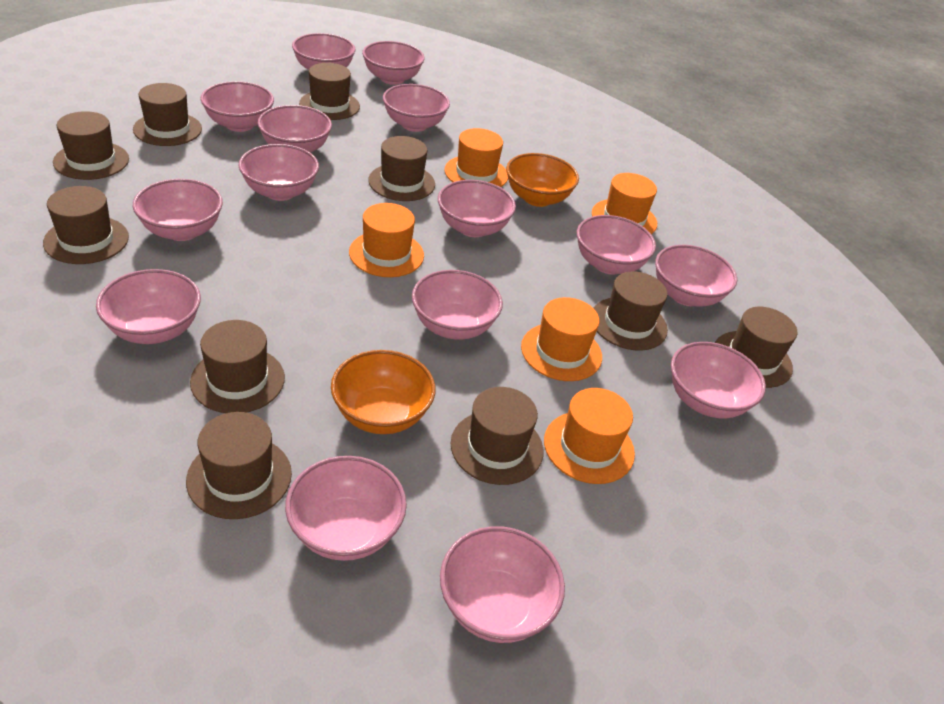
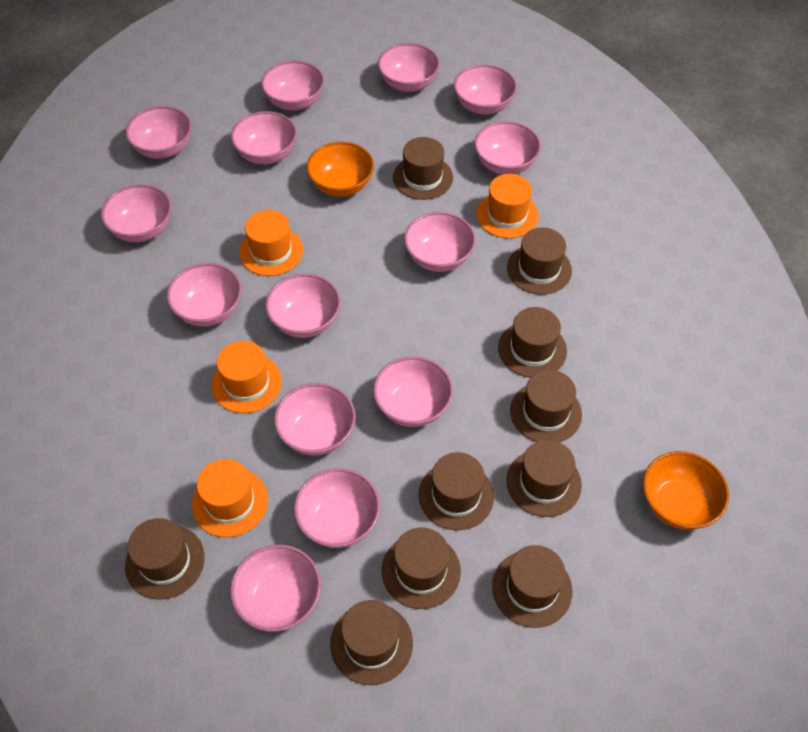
orange hat: 5 -> 4
pink bowl: 15 -> 14

